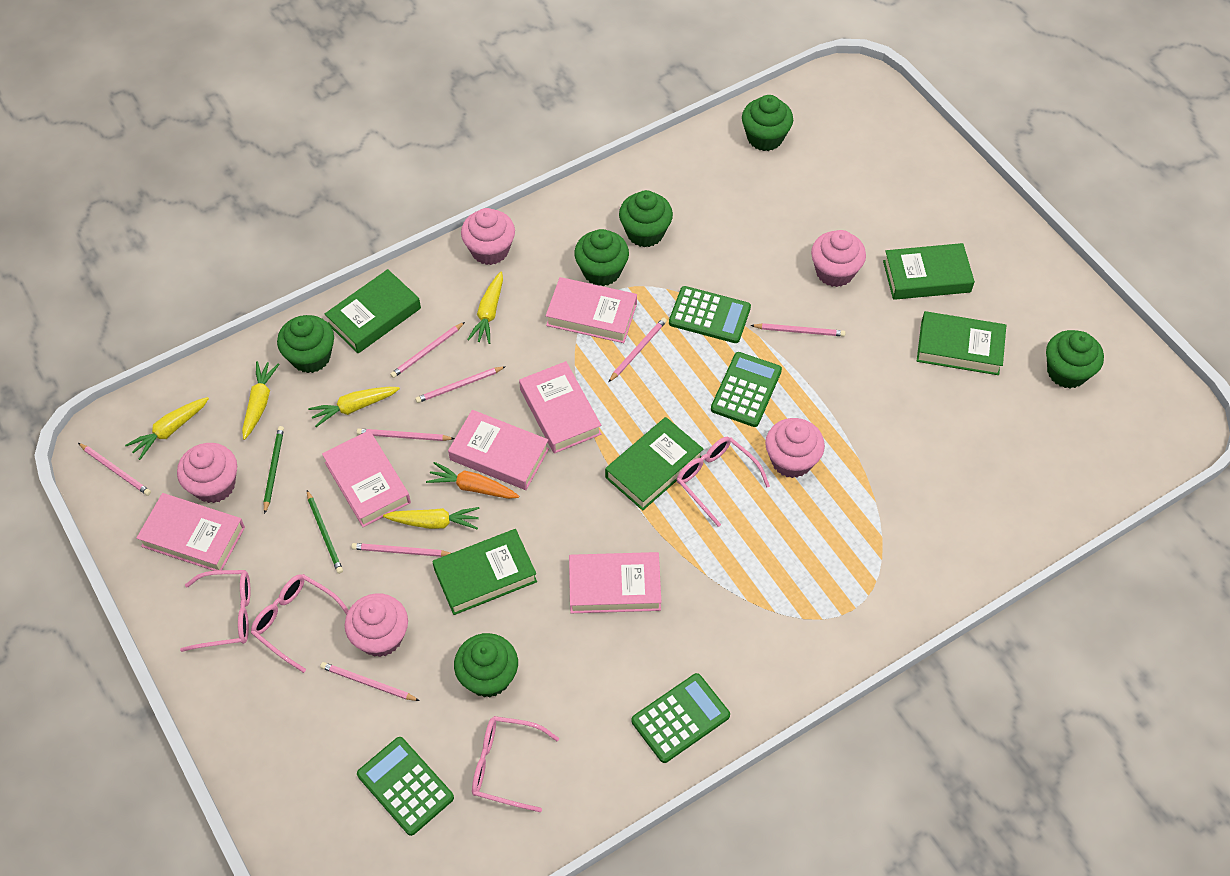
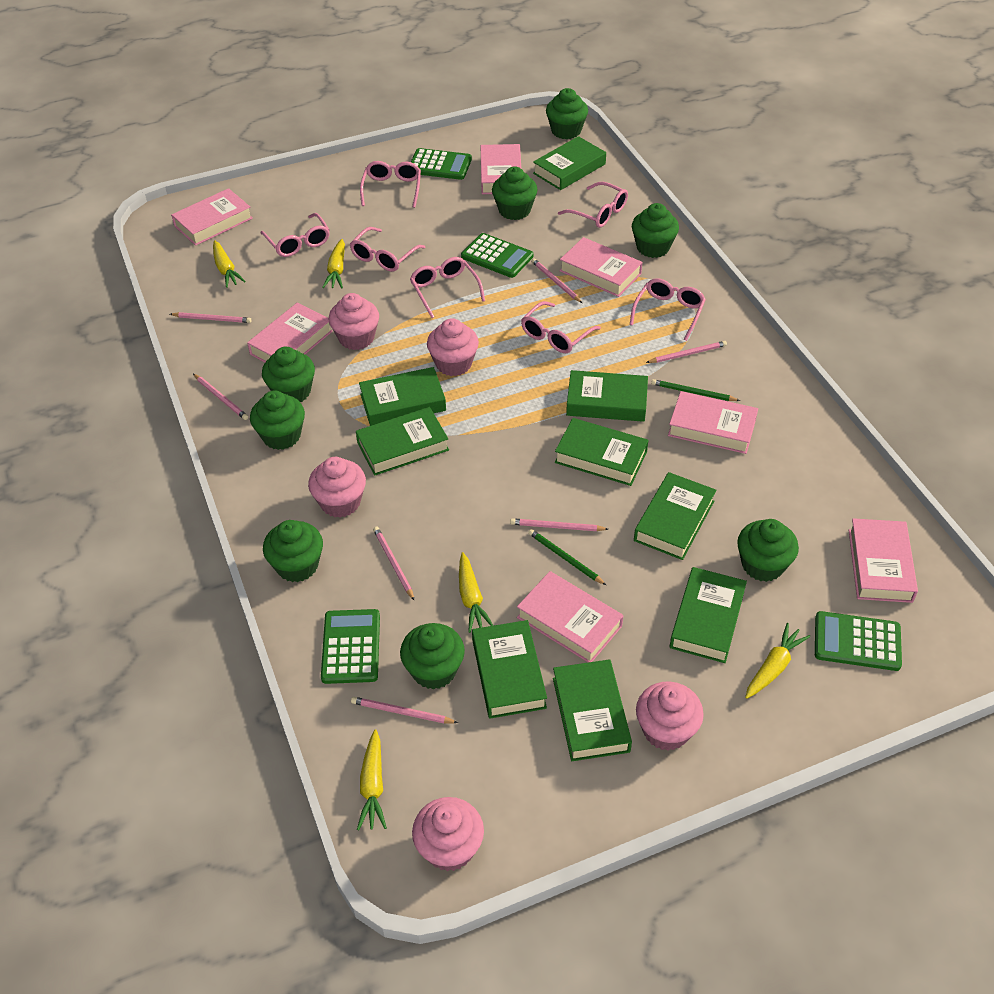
green book: 5 -> 9
green cupcake: 6 -> 8
orange carrot: 1 -> 0
pink book: 6 -> 7
pink glasses: 4 -> 7
pink pencil: 8 -> 7

